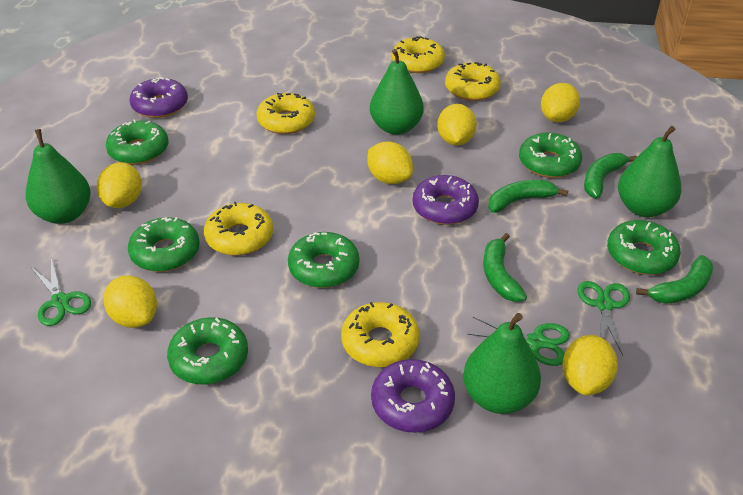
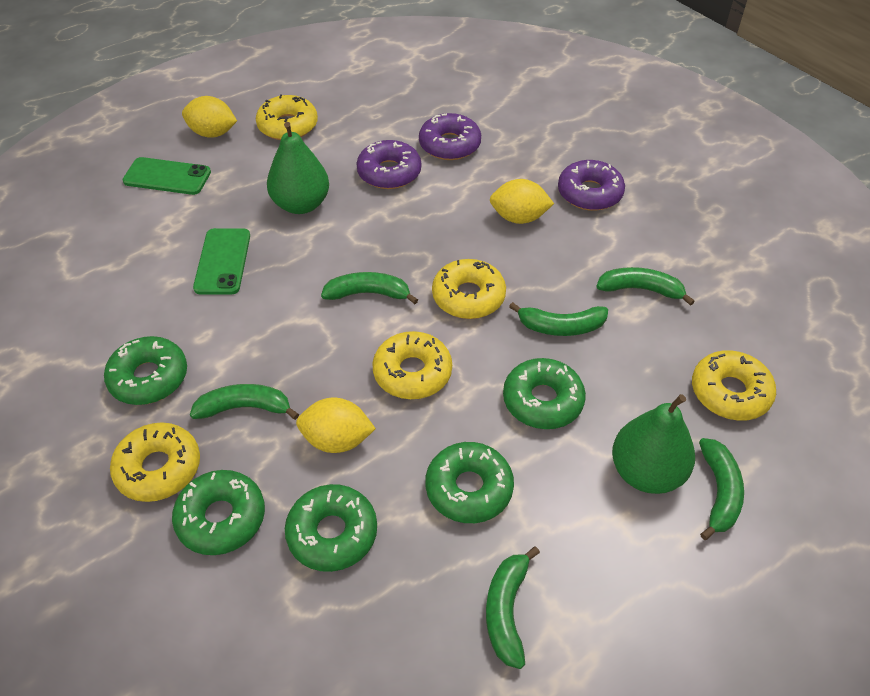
green banana: 4 -> 6
green donut: 6 -> 5
green pear: 4 -> 2
green phone: 0 -> 2
green scissors: 3 -> 0
yellow lemon: 6 -> 3

